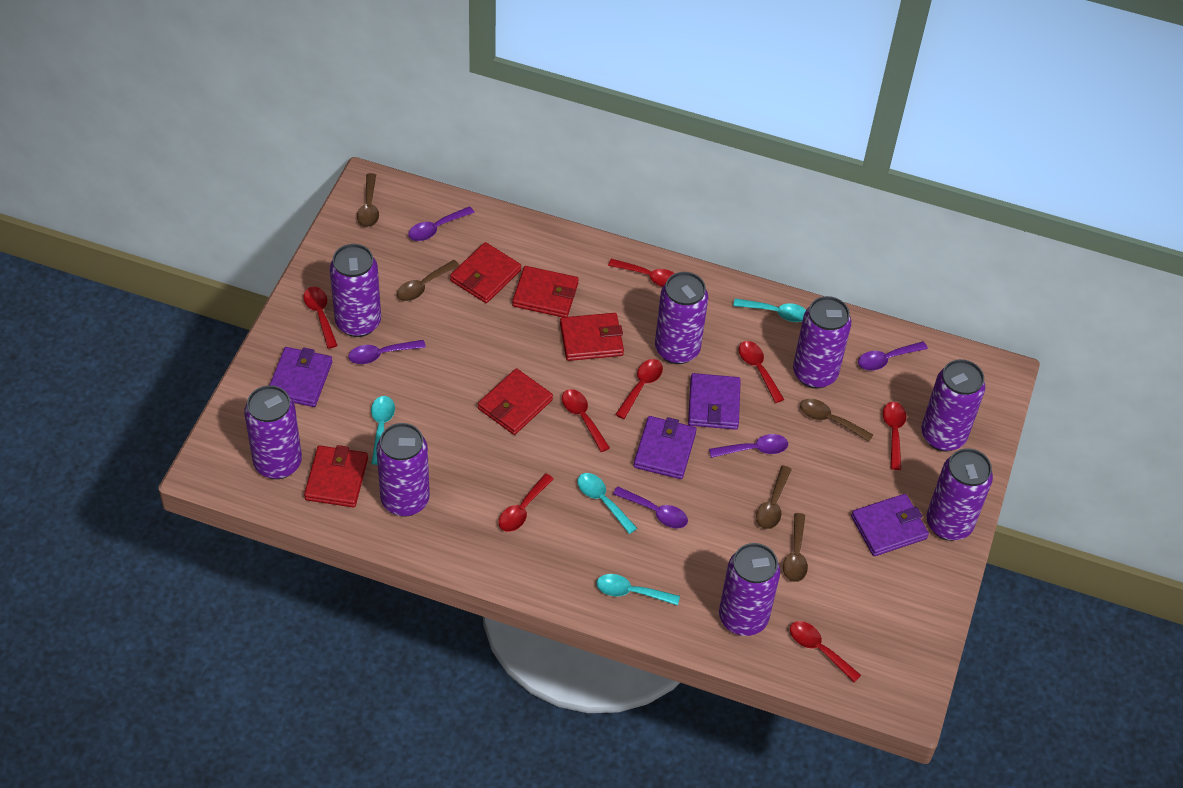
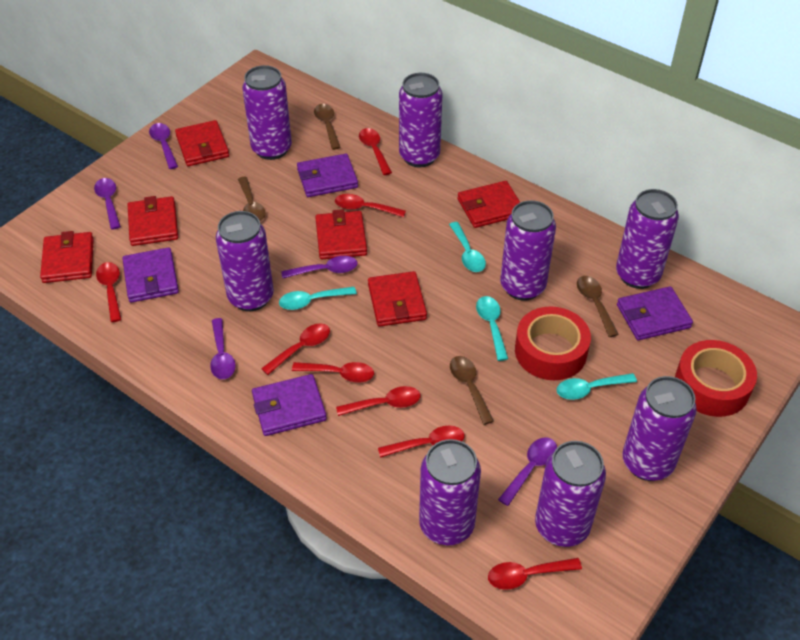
brown spoon: 5 -> 4
red tape: 0 -> 2
red wallet: 5 -> 6

